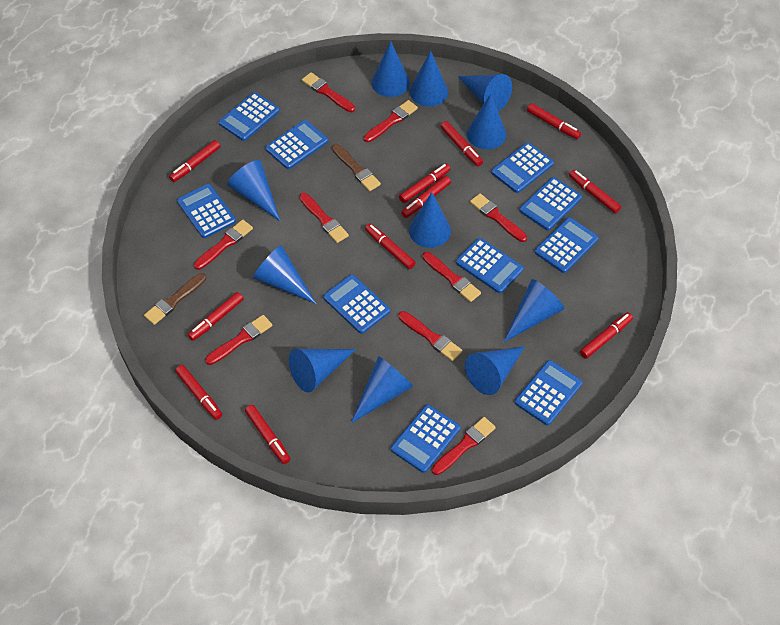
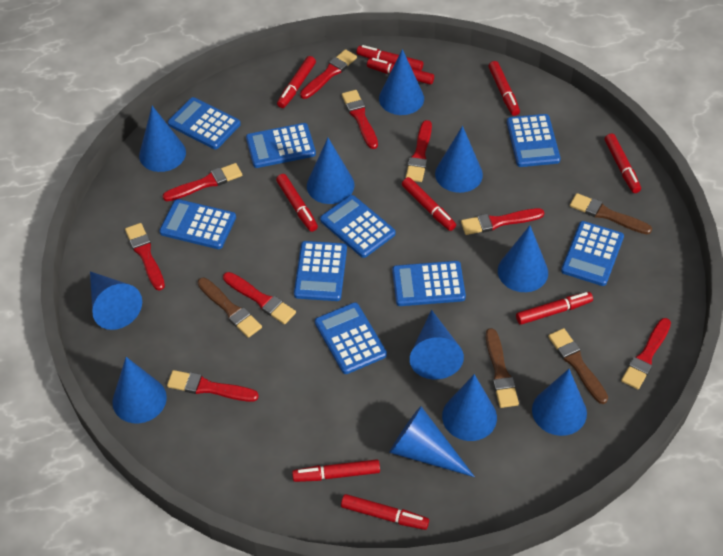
blue calculator: 10 -> 9
brown brush: 2 -> 4
red marker: 11 -> 10

